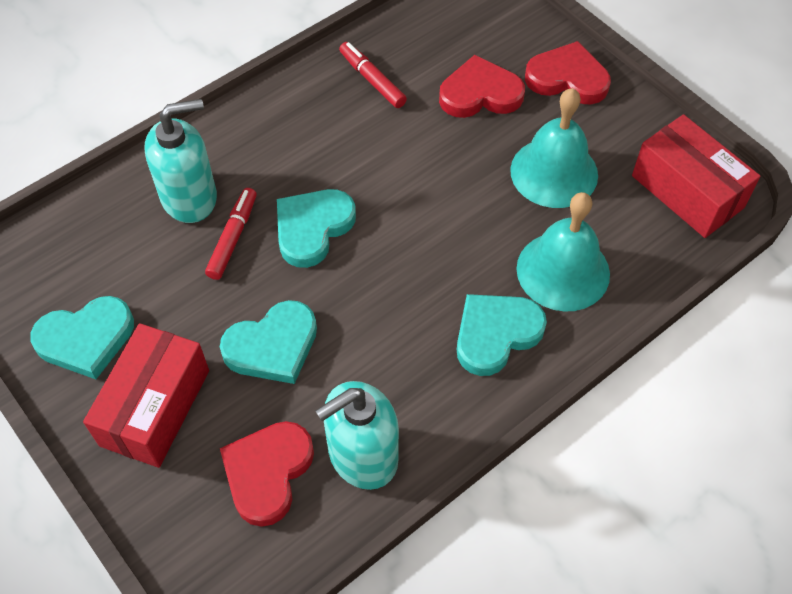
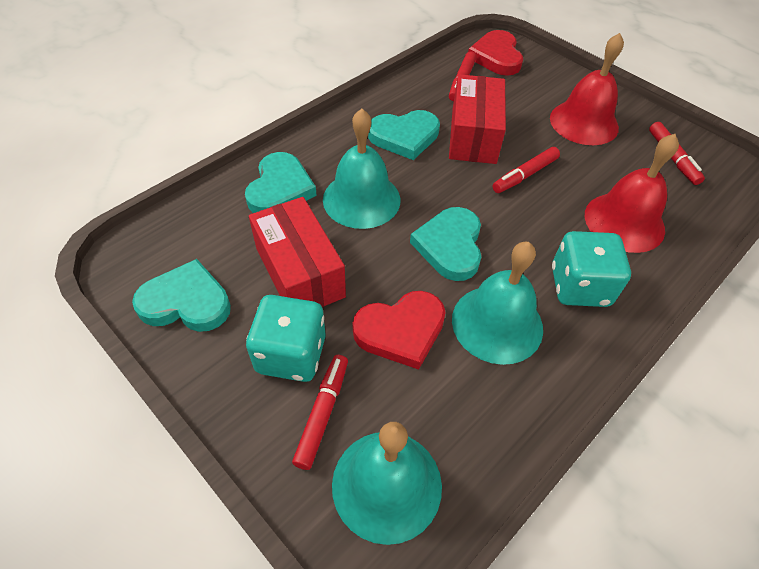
red bell: 0 -> 2
red heart: 3 -> 2
red marker: 2 -> 4
turquoise bell: 2 -> 3
turquoise dice: 0 -> 2
turquoise soap dispenser: 2 -> 0

